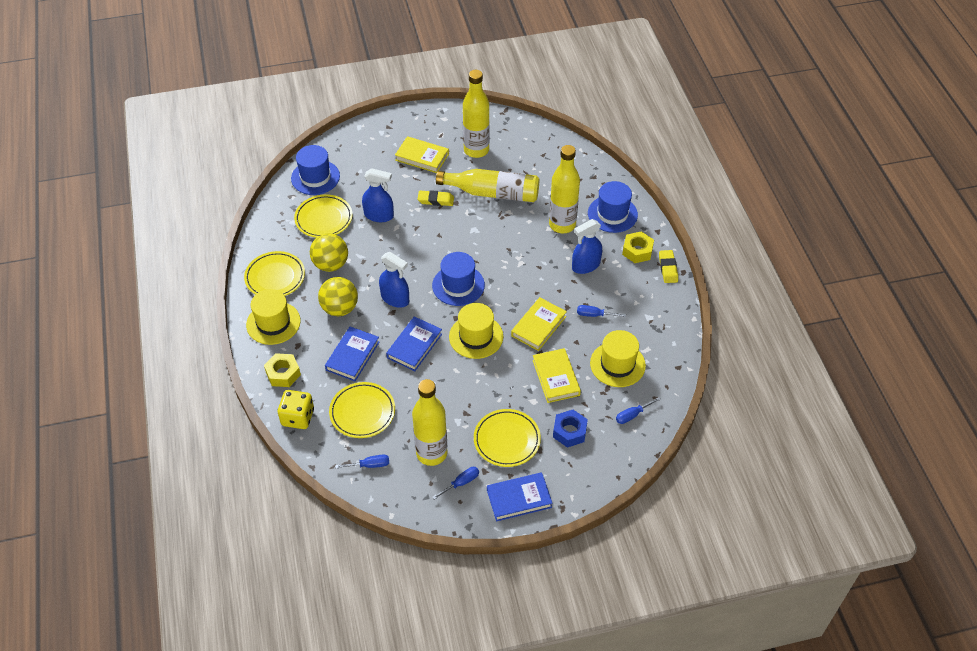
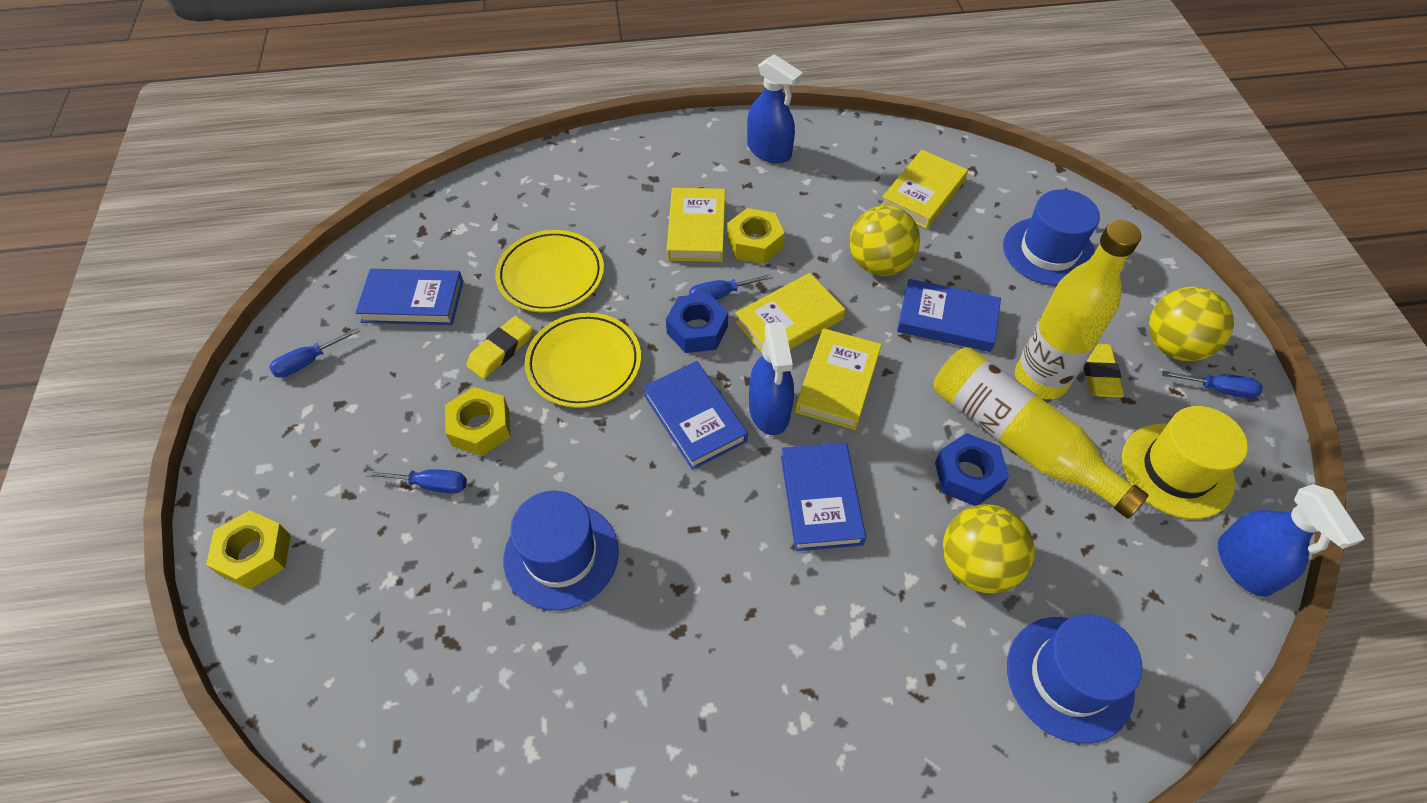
blue book: 3 -> 4
blue nut: 1 -> 2
yellow ball: 2 -> 3
yellow book: 3 -> 4
yellow bottle: 4 -> 2
yellow dice: 1 -> 0
yellow hat: 3 -> 1
yellow nut: 2 -> 3
yellow plate: 4 -> 2

